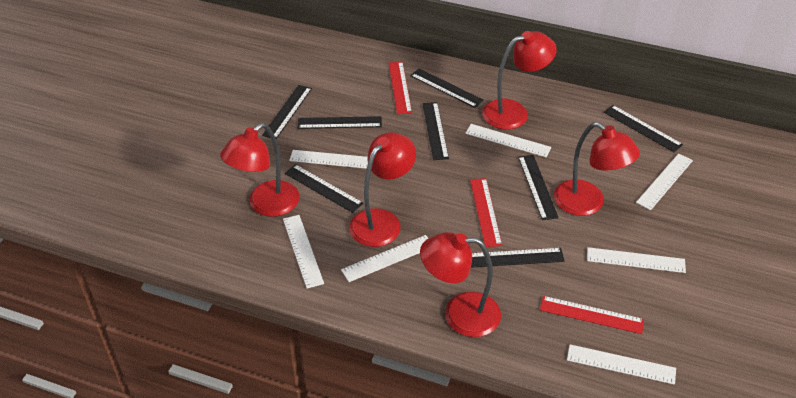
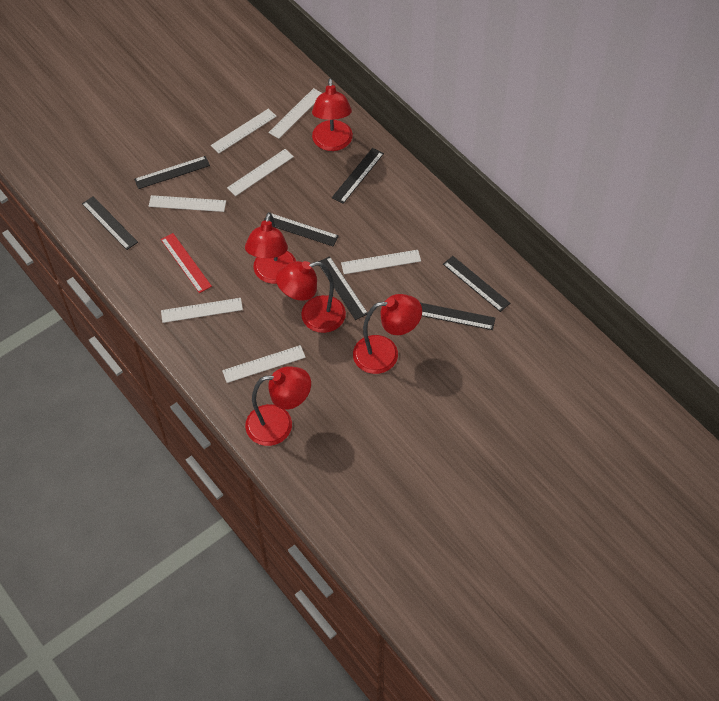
black ruler: 8 -> 7
red ruler: 3 -> 1

